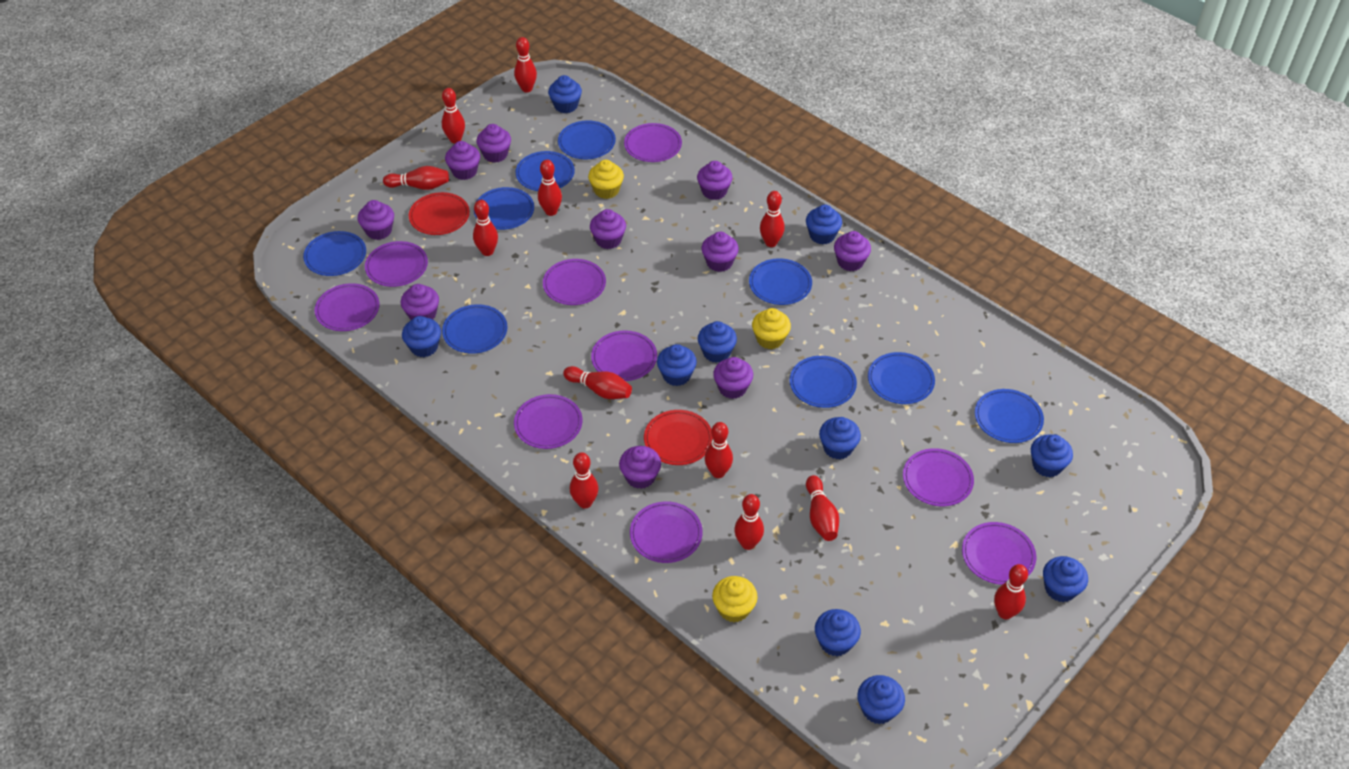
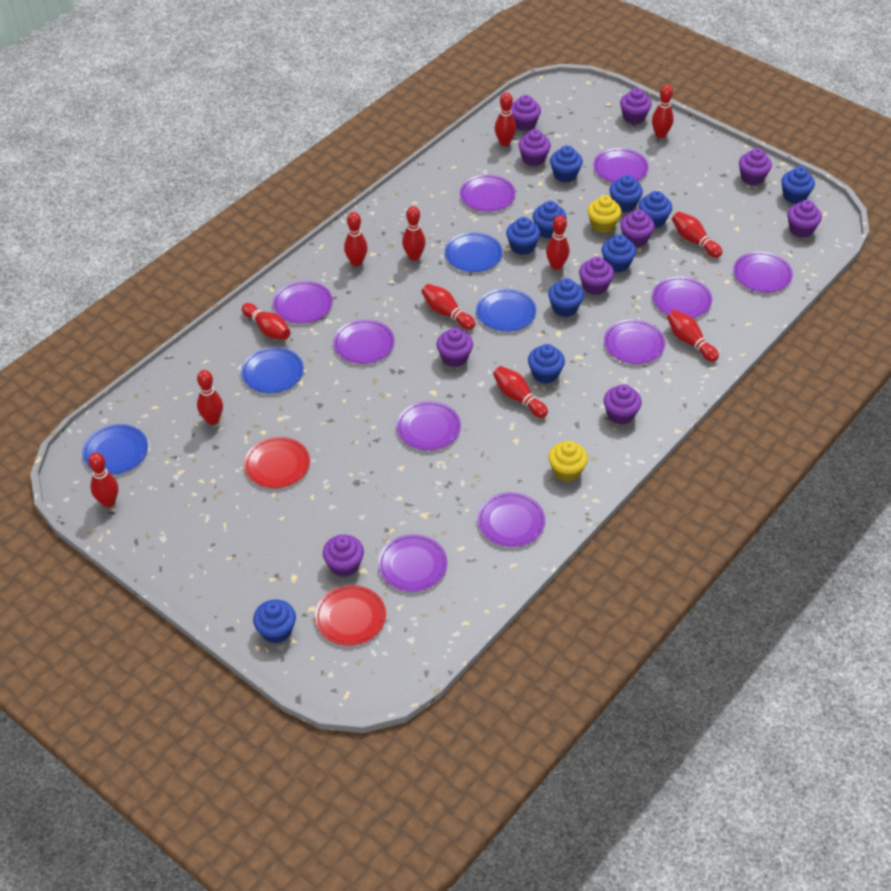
blue plate: 9 -> 4
purple plate: 9 -> 10
yellow cupcake: 3 -> 2

